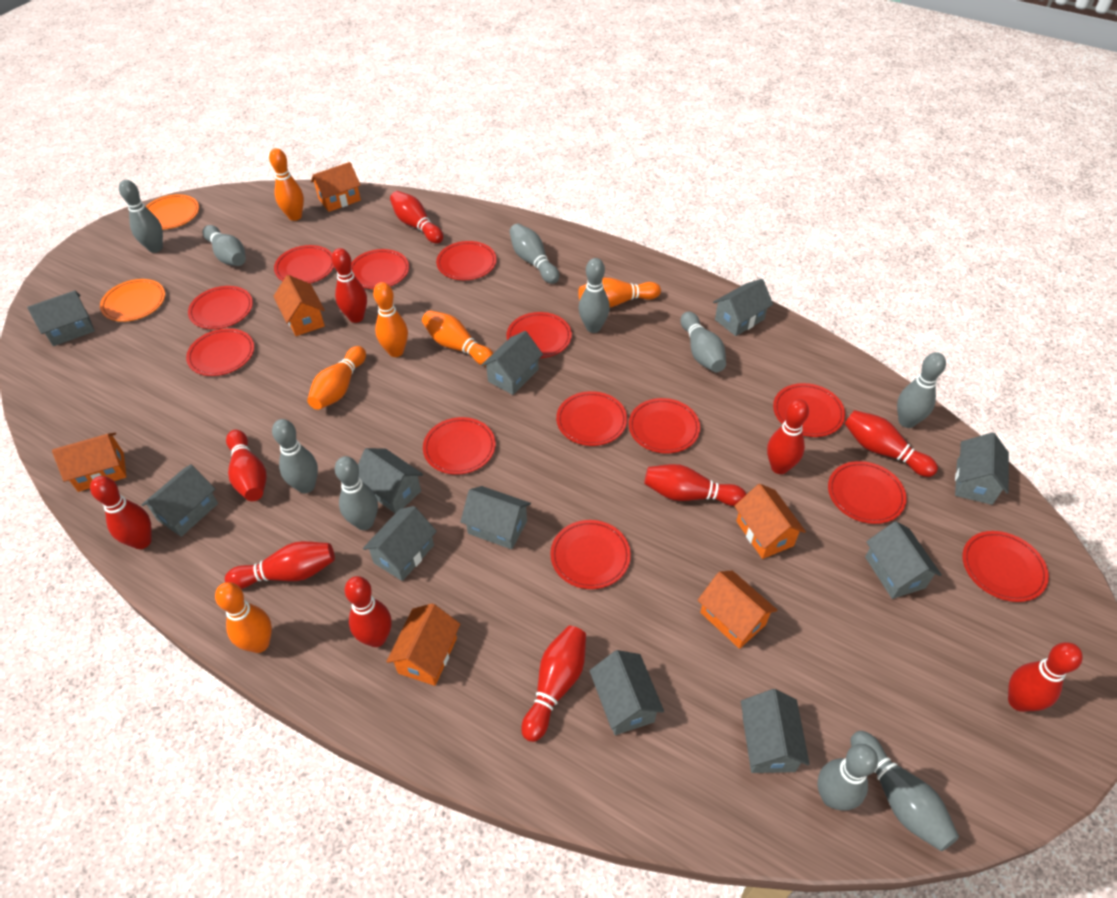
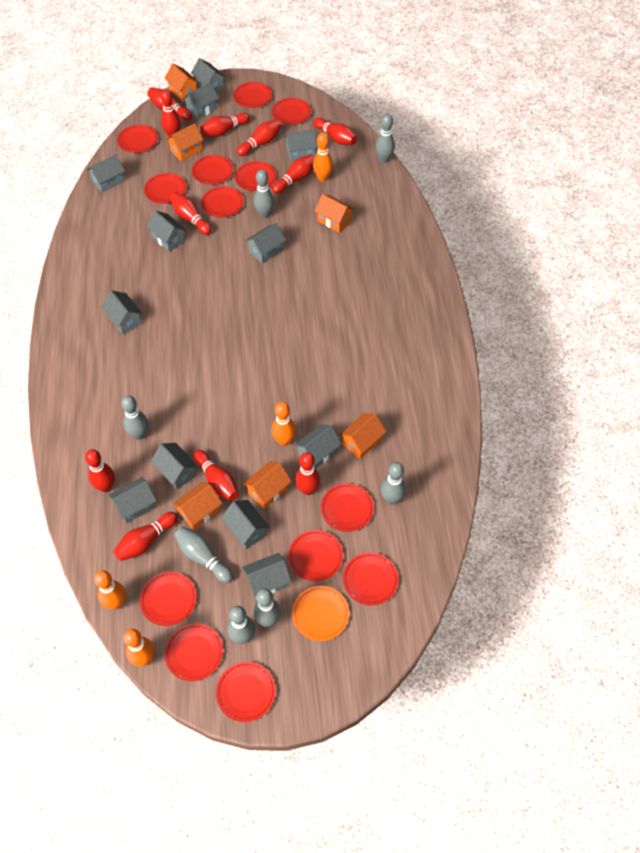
grey bowling pin: 10 -> 7
grey house: 11 -> 12
orange bowling pin: 6 -> 4
orange plate: 2 -> 1

